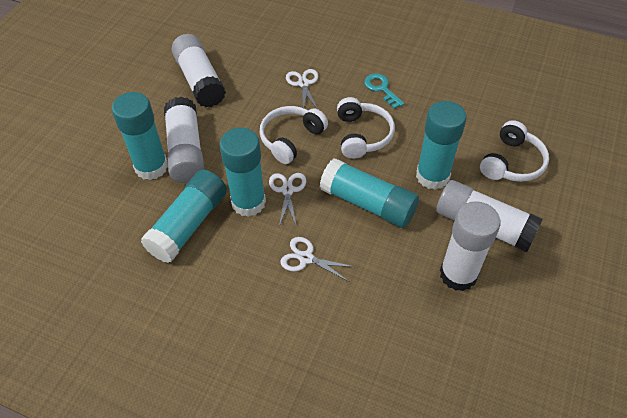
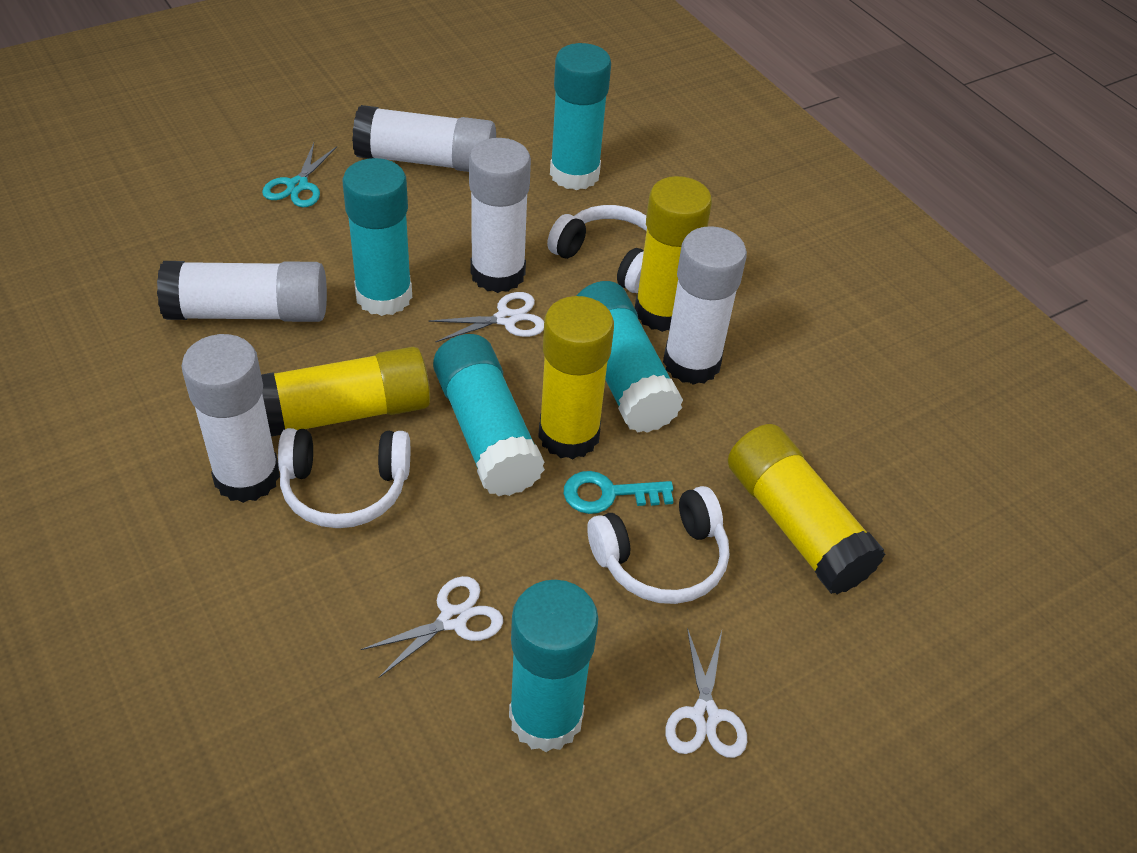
turquoise scissors: 0 -> 1
white glue stick: 4 -> 5
yellow glue stick: 0 -> 4

